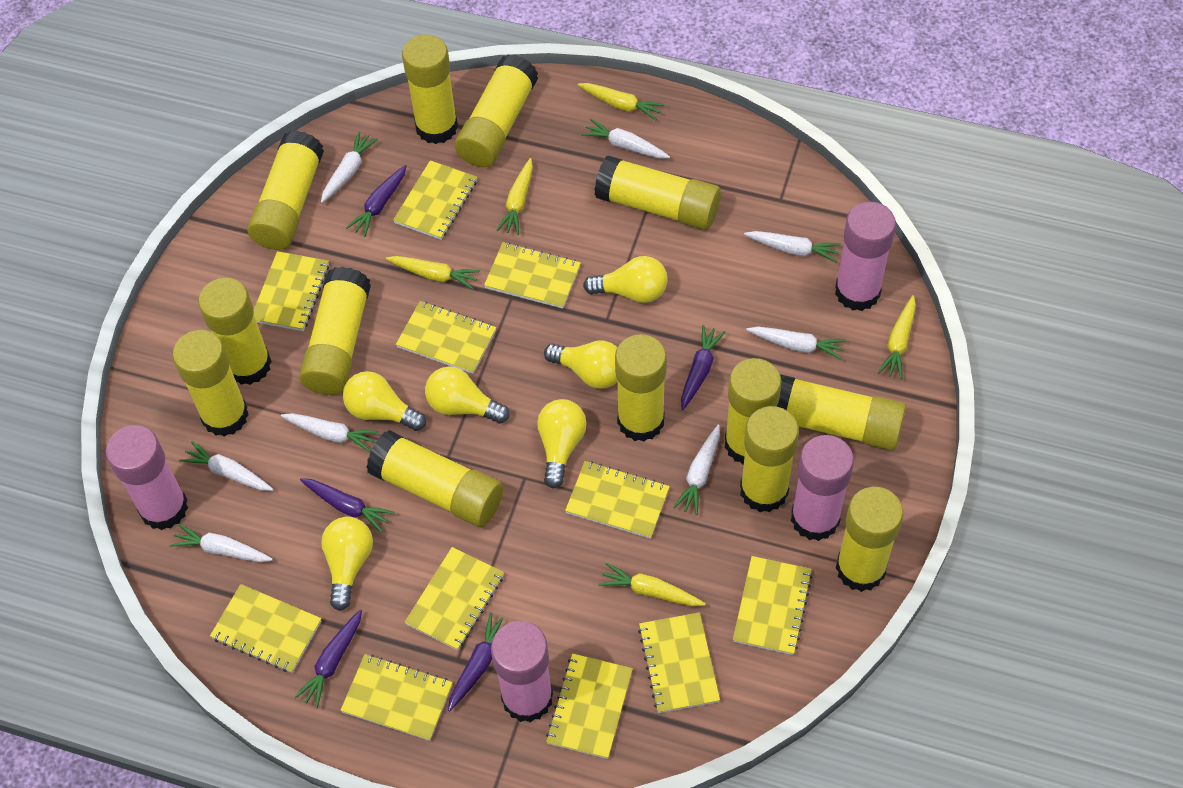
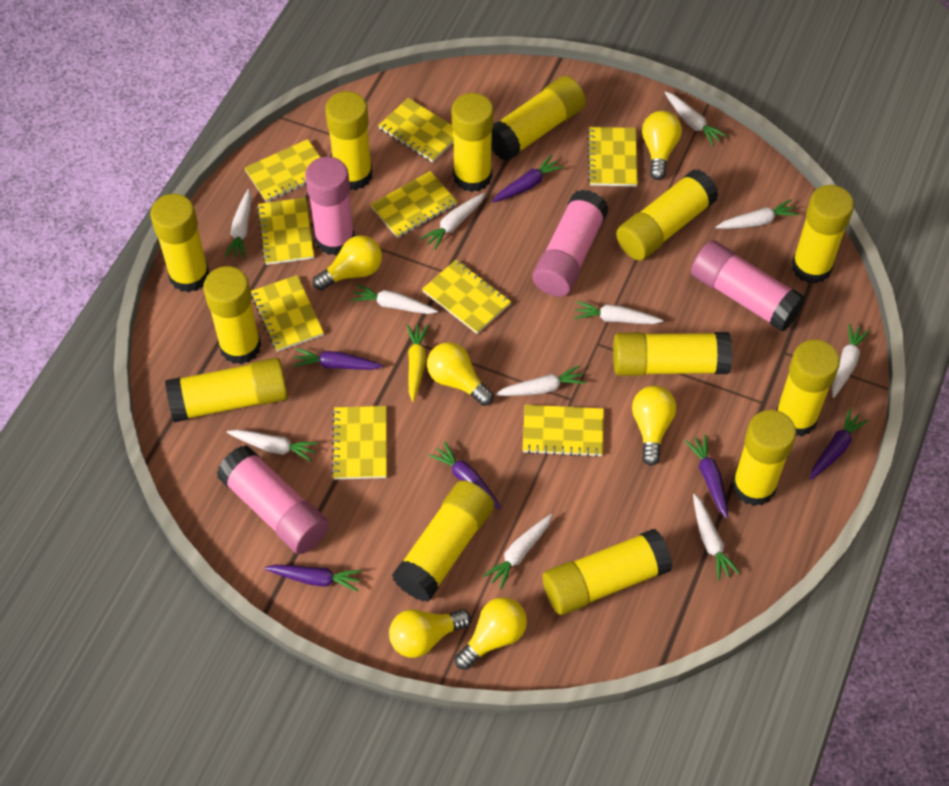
purple carrot: 5 -> 6
white carrot: 8 -> 11
yellow carrot: 5 -> 1
yellow notebook: 11 -> 9

